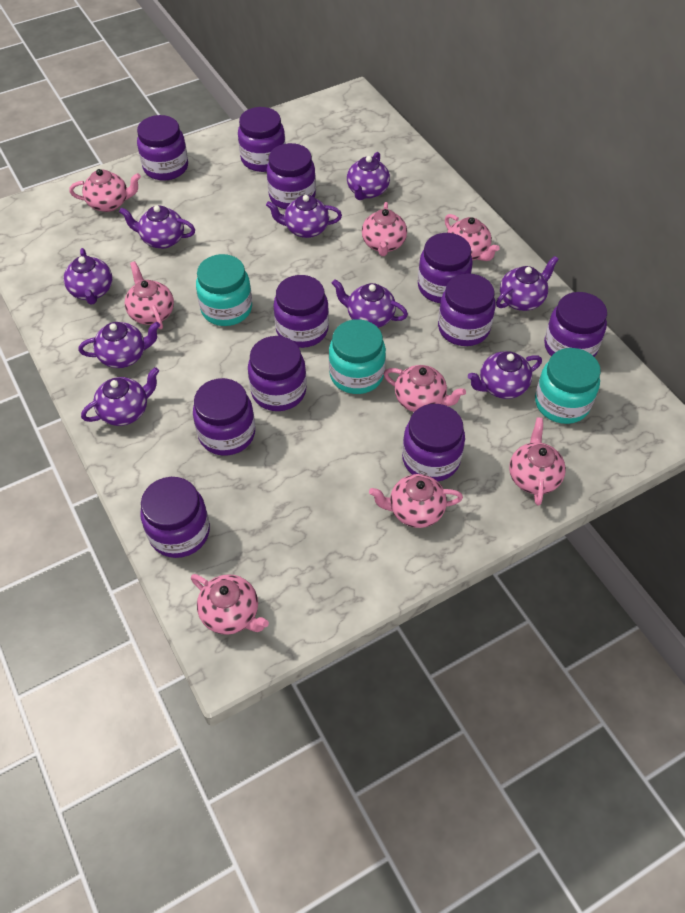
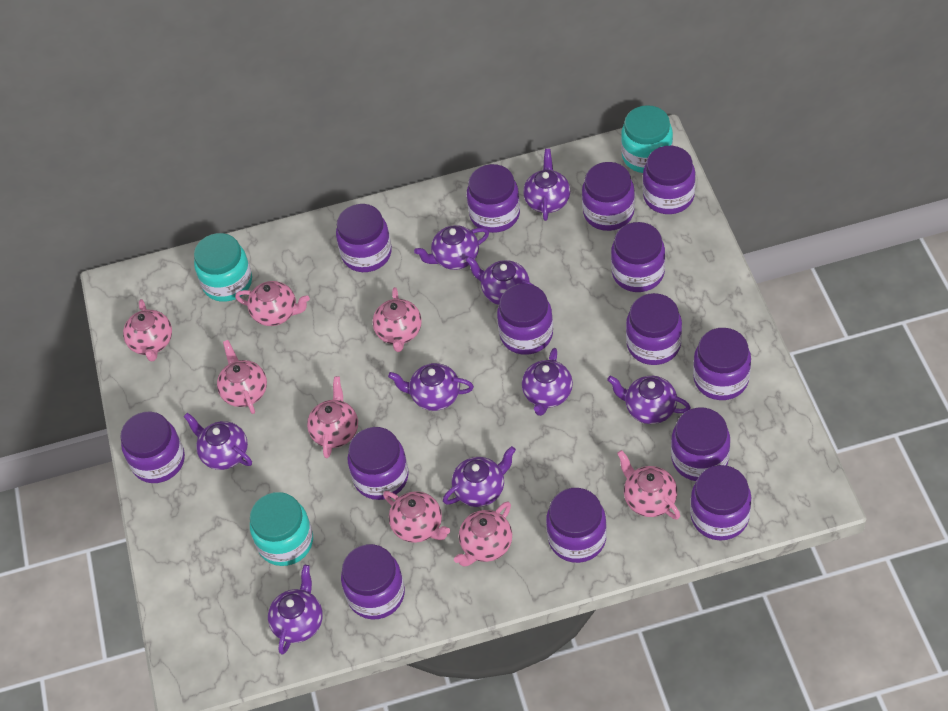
purple jar: 11 -> 14

